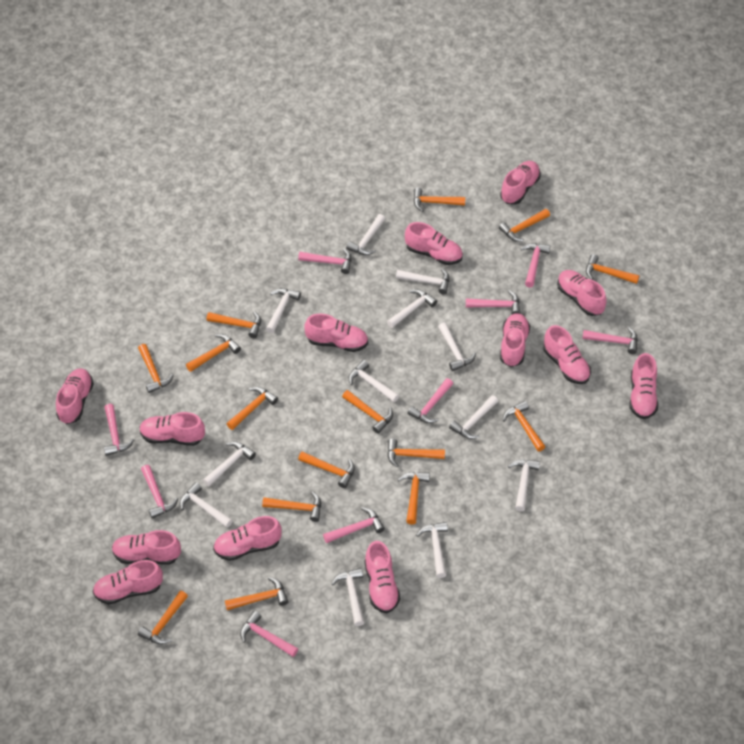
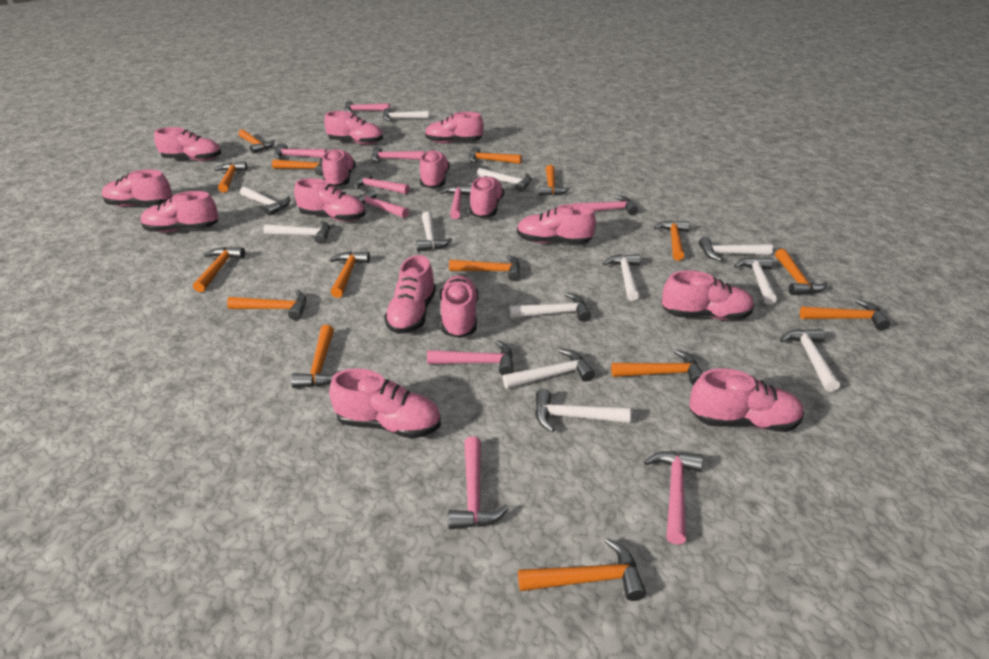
pink hammer: 9 -> 10
pink shoe: 13 -> 15

